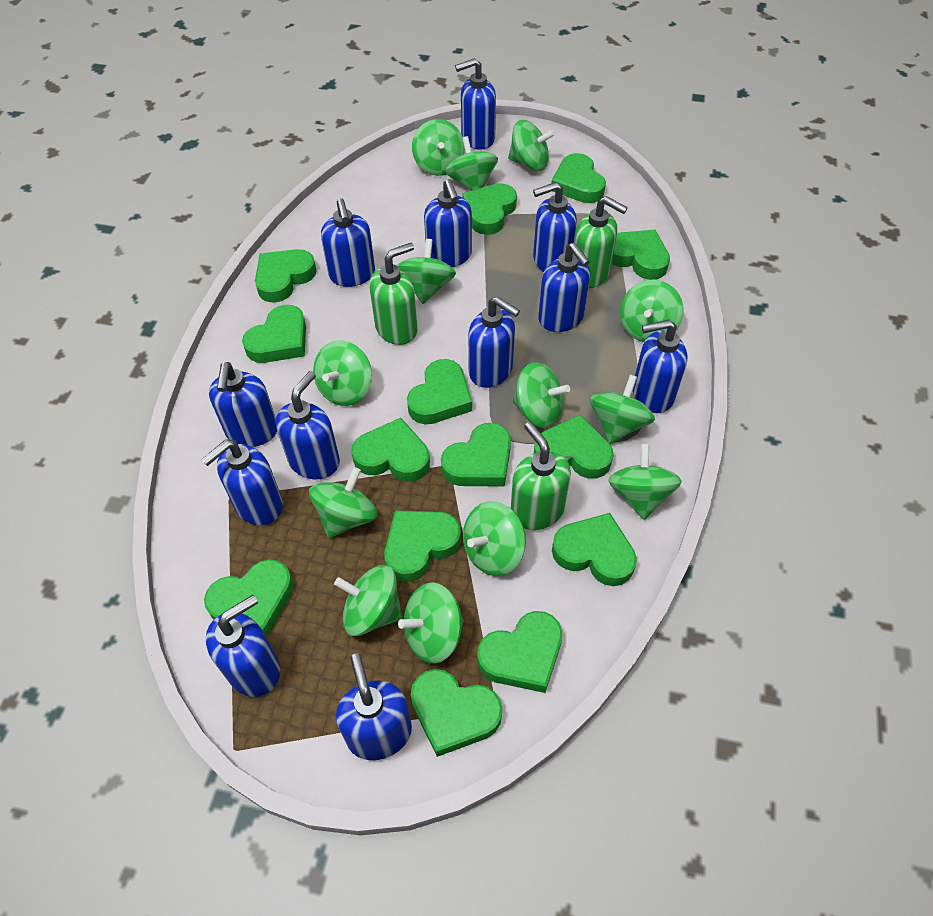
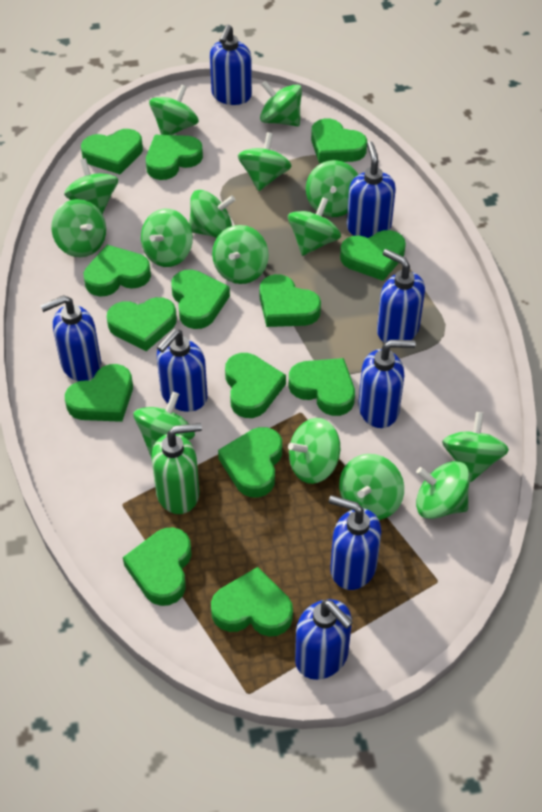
blue soap dispenser: 12 -> 8
green soap dispenser: 3 -> 1
green spinning top: 13 -> 15

